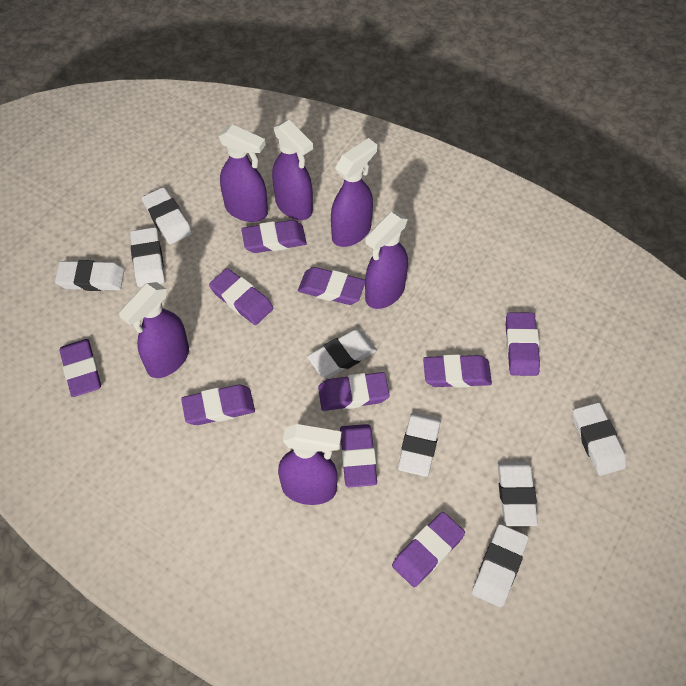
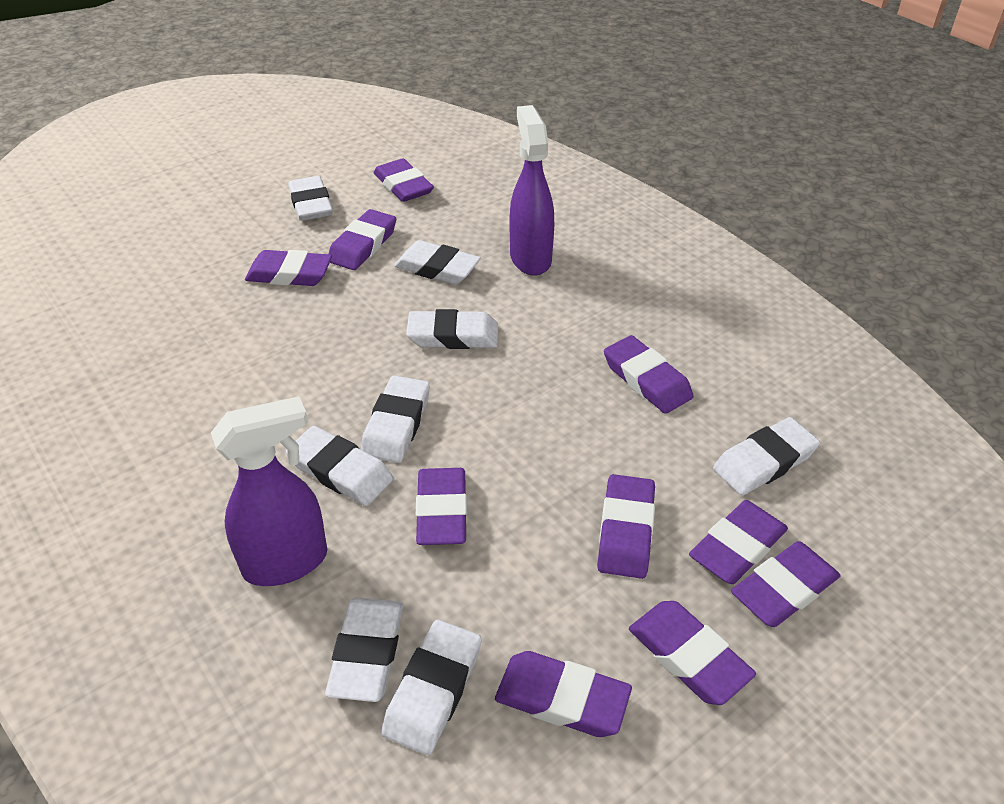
purple spray bottle: 6 -> 2

